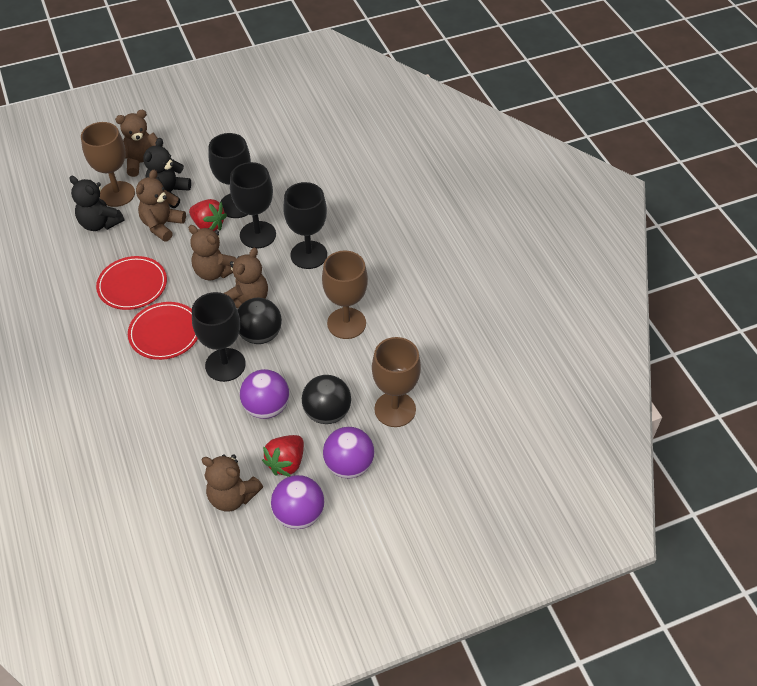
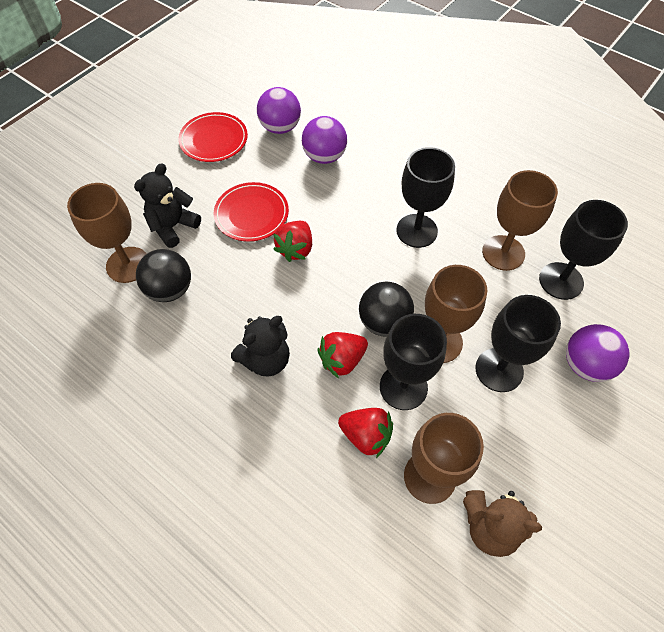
brown goblet: 3 -> 4
brown teddy bear: 5 -> 1
red strawberry: 2 -> 3

